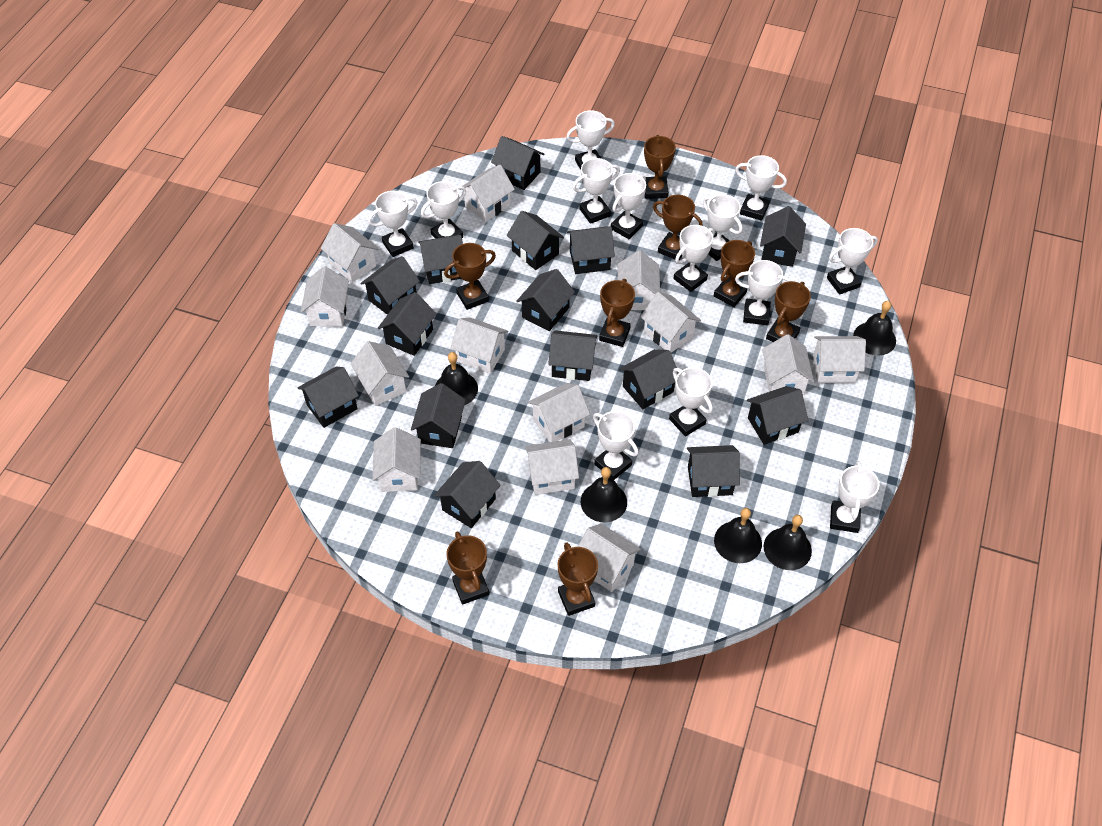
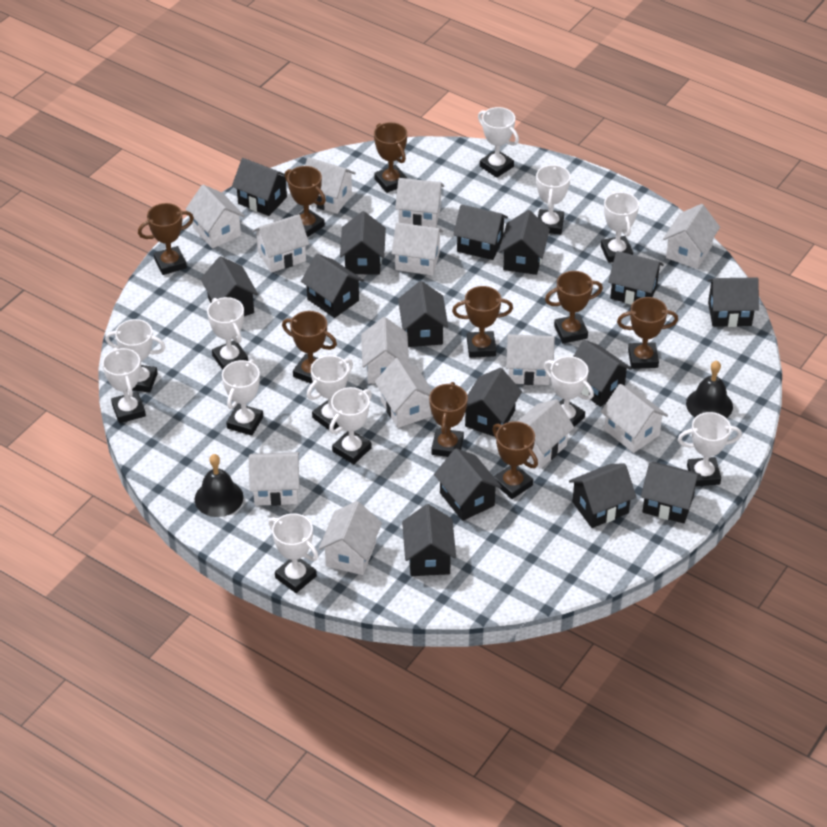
black bell: 5 -> 2
brown trophy: 8 -> 9
white trophy: 13 -> 12

